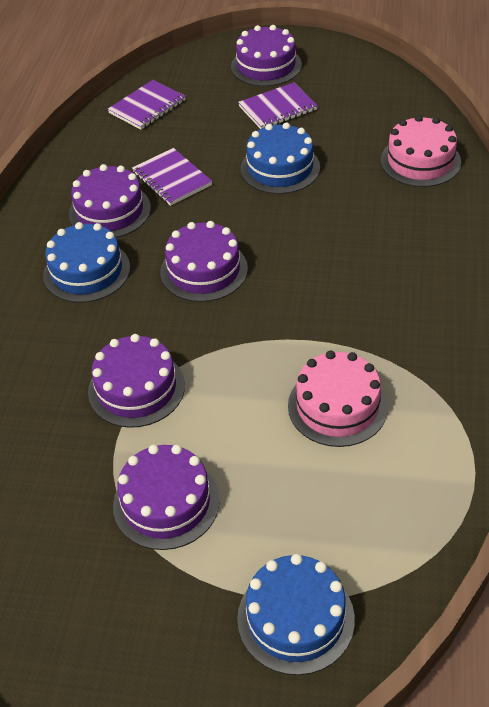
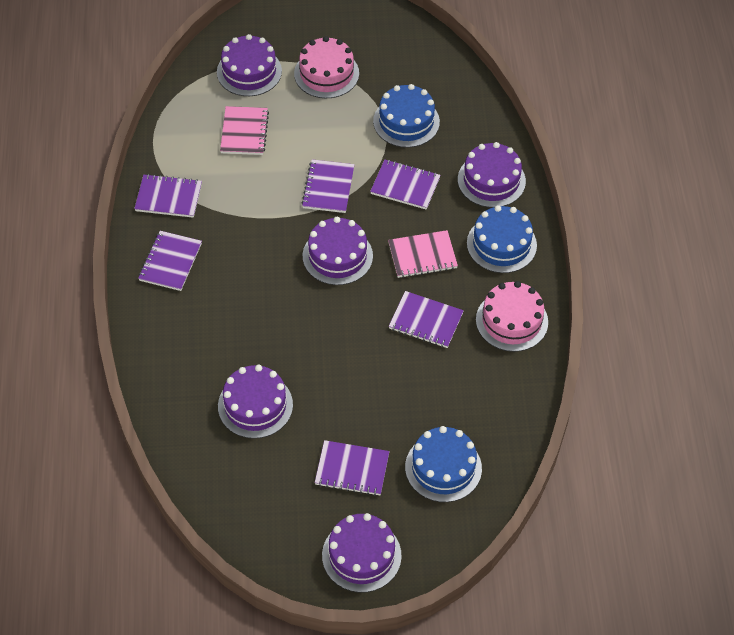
pink notebook: 0 -> 2
purple notebook: 3 -> 6

